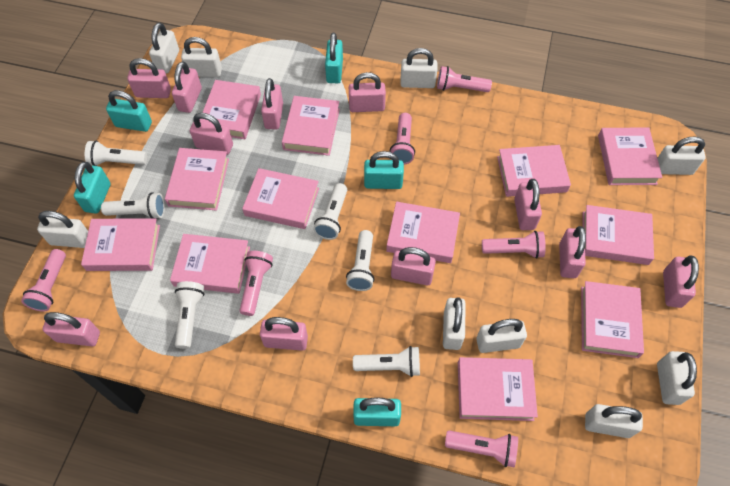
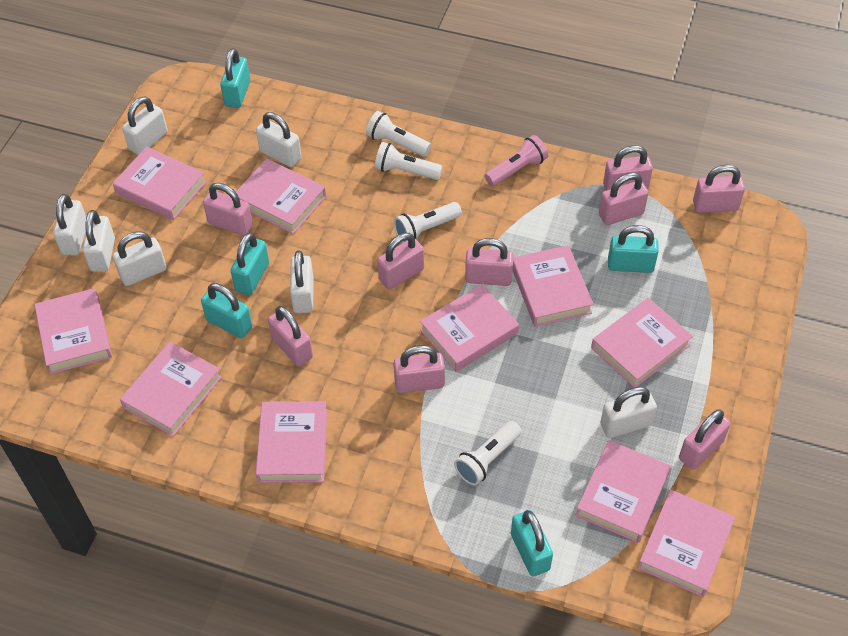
pink book: 12 -> 10
pink flashlight: 6 -> 1
pink padlock: 11 -> 9
white flashlight: 6 -> 4
white padlock: 9 -> 7

